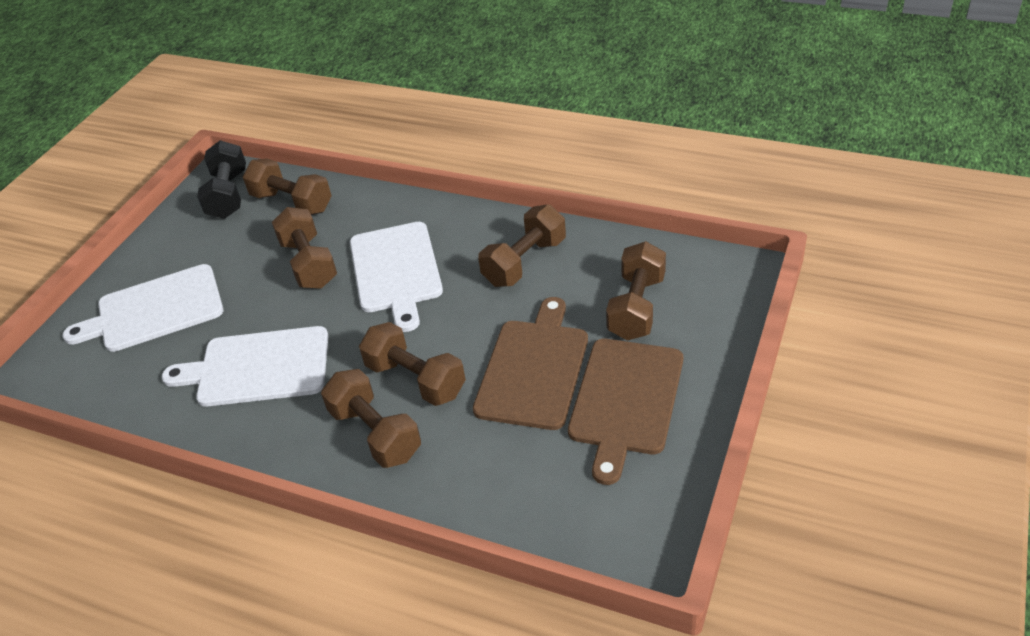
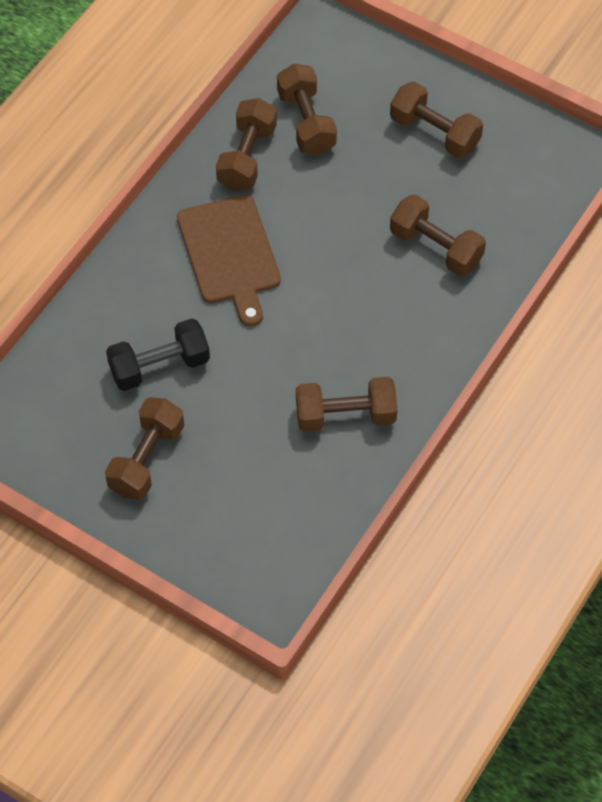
brown cutting board: 2 -> 1
white cutting board: 3 -> 0

